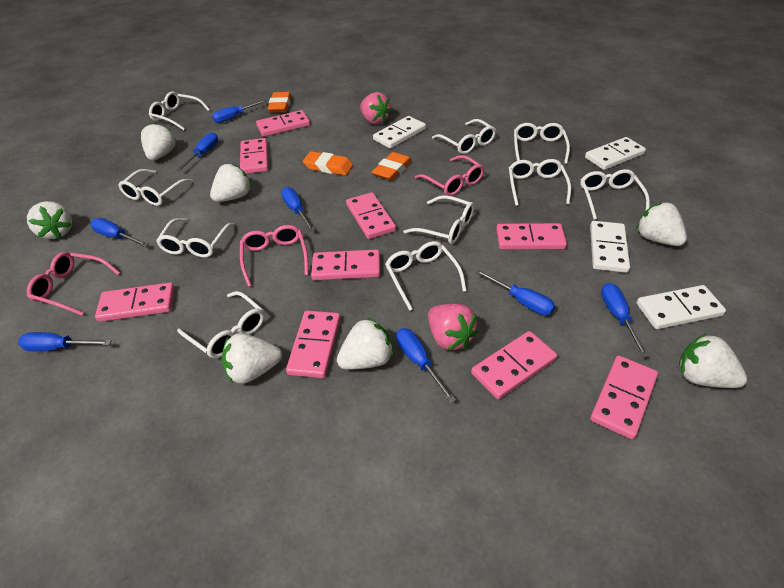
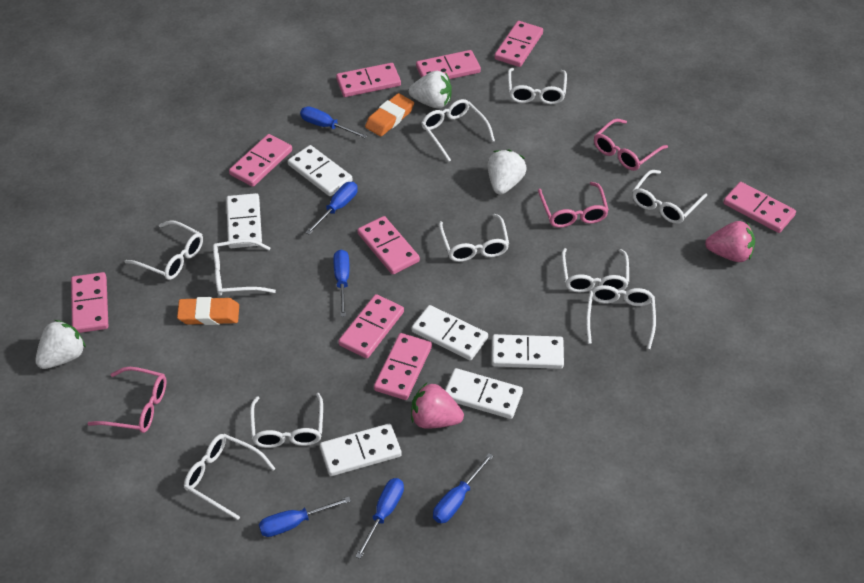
blue screwdriver: 8 -> 6
orange eraser: 3 -> 2
white domino: 4 -> 6
white strawberry: 7 -> 3

